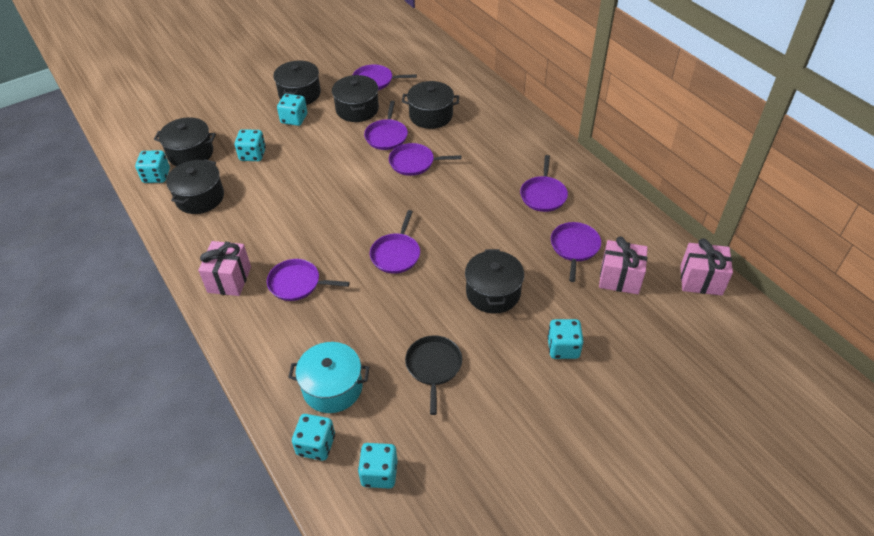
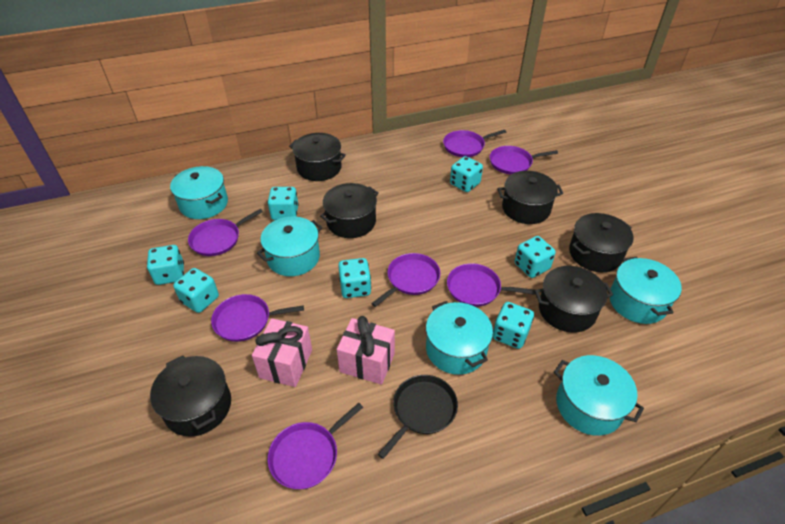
pink gift: 3 -> 2
turquoise dice: 6 -> 7
turquoise pot: 1 -> 5

